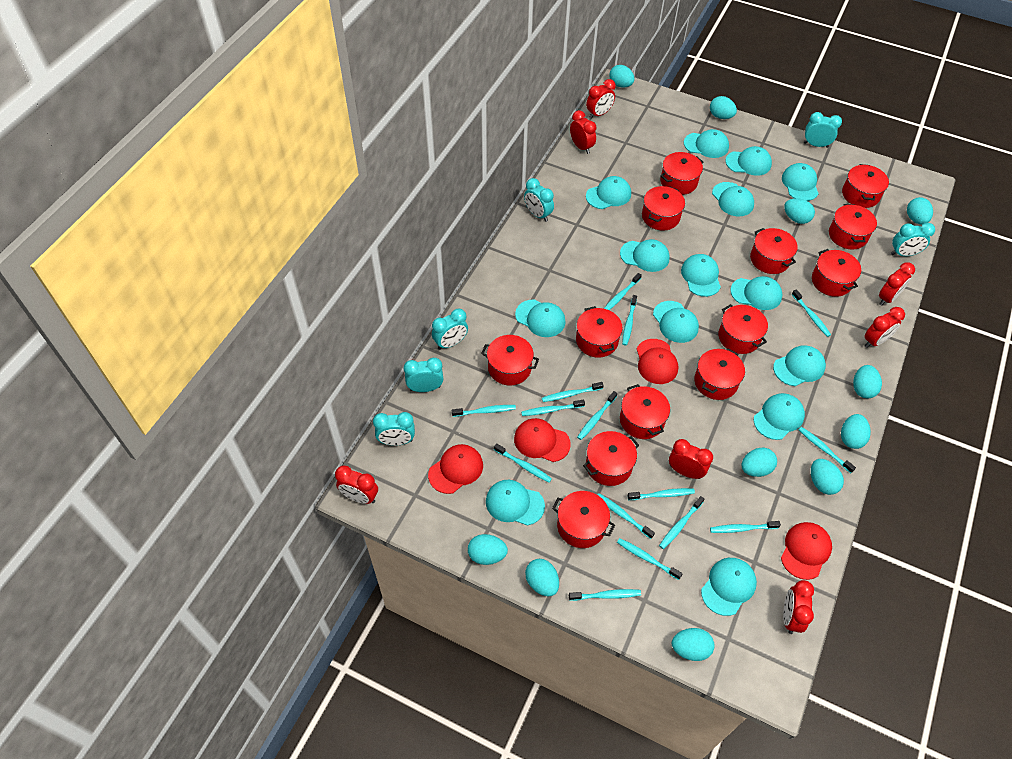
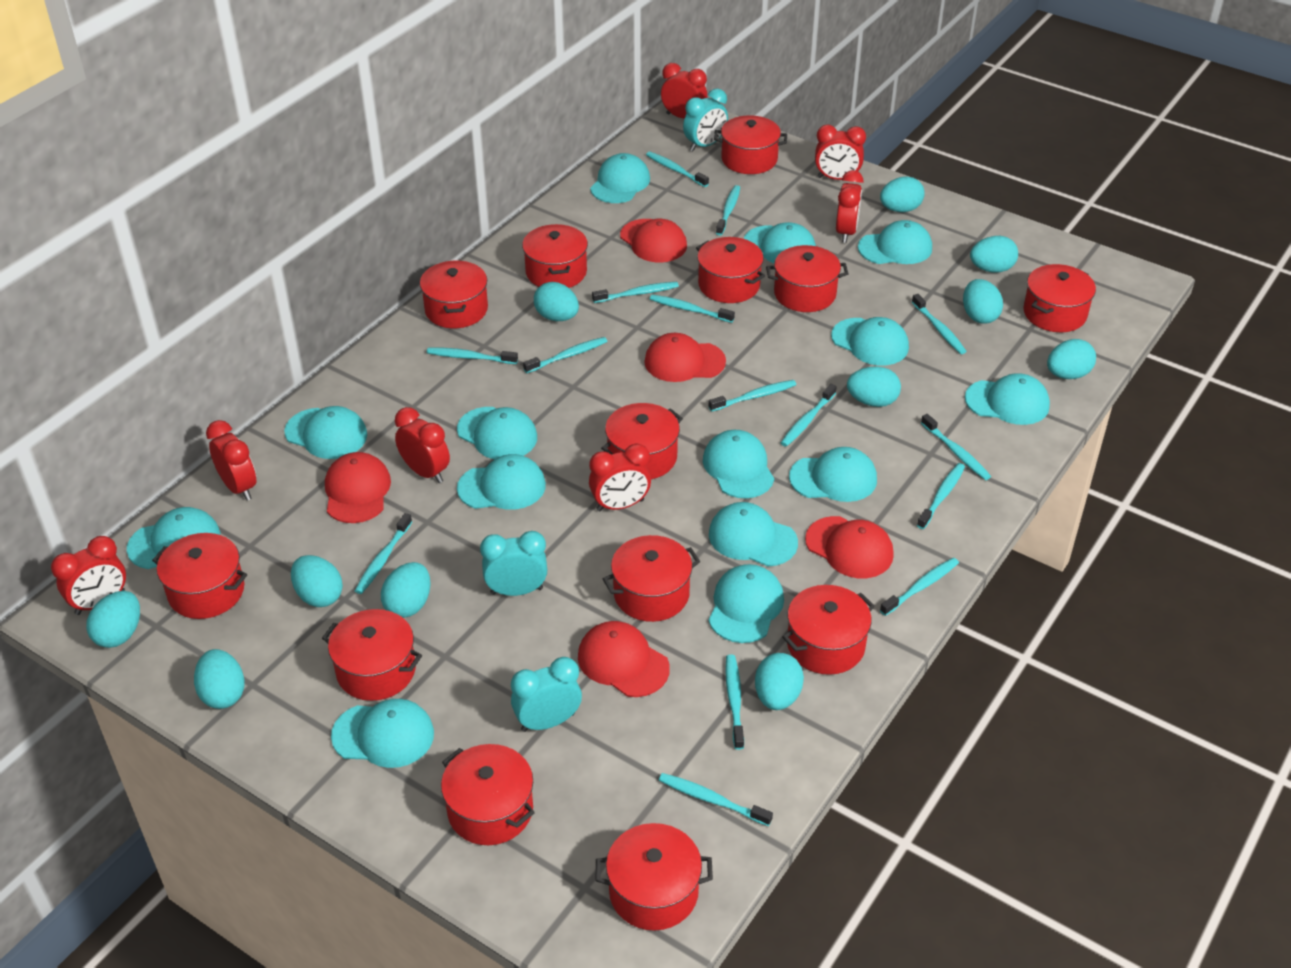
red cap: 4 -> 5
turquoise clock: 6 -> 3

